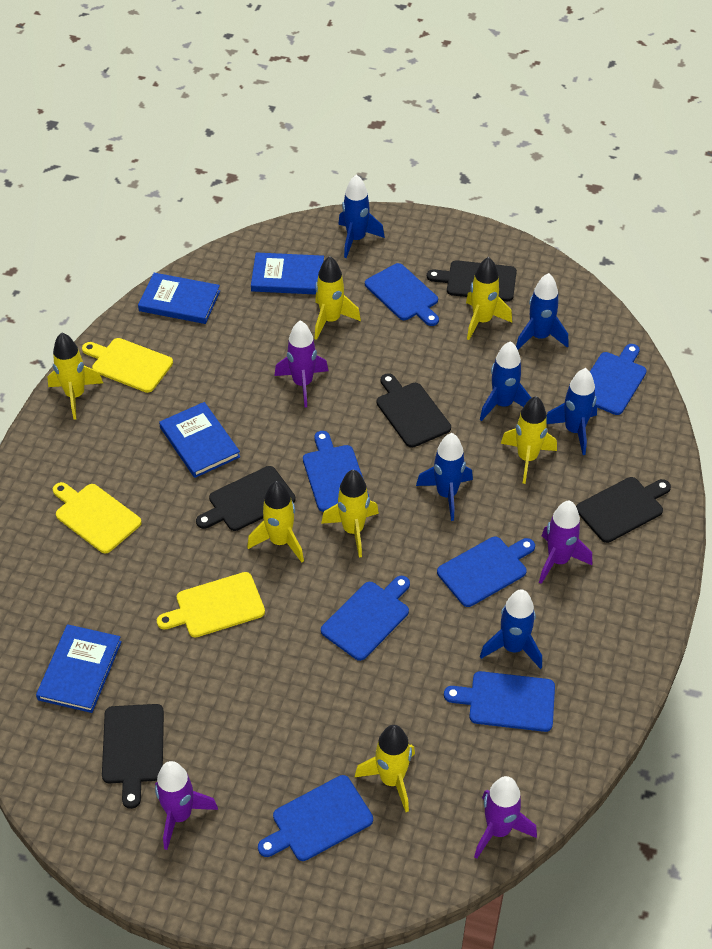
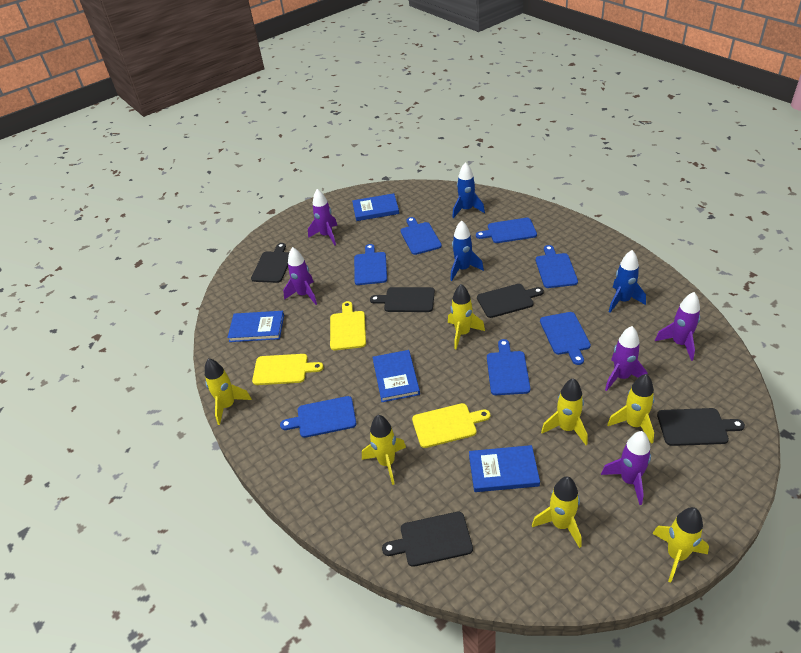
blue rocket: 6 -> 3
purple rocket: 4 -> 5

